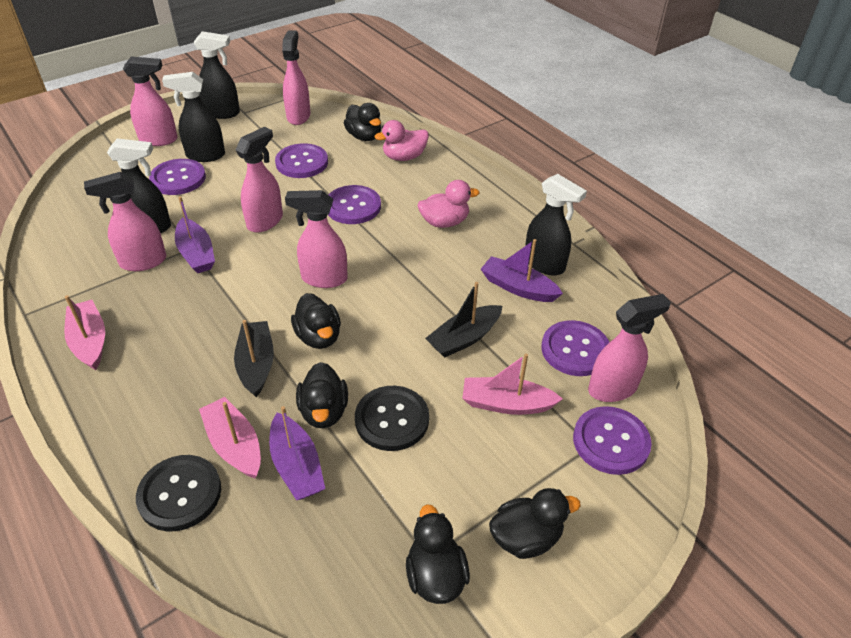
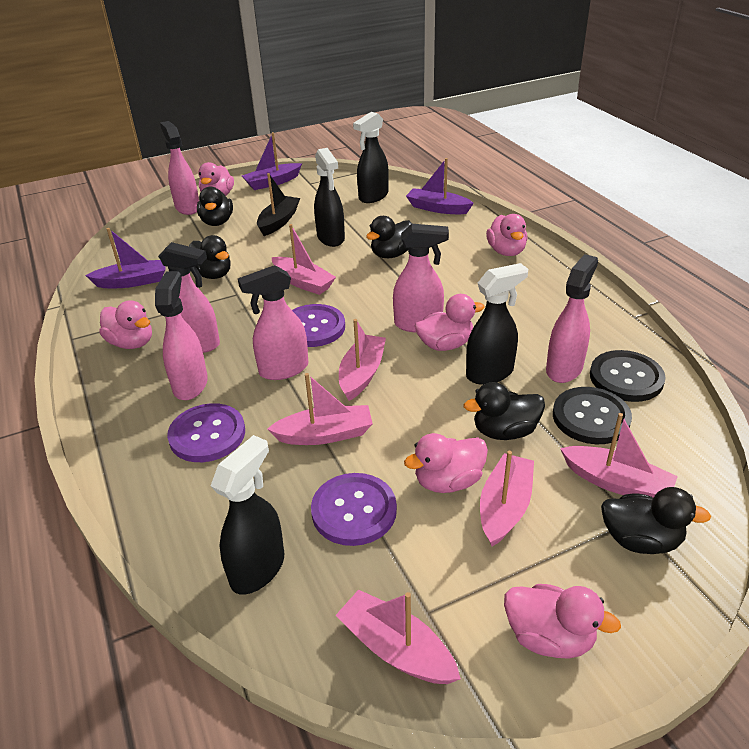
black boat: 2 -> 1
pink boat: 3 -> 6
pink duck: 2 -> 6
purple button: 5 -> 3

